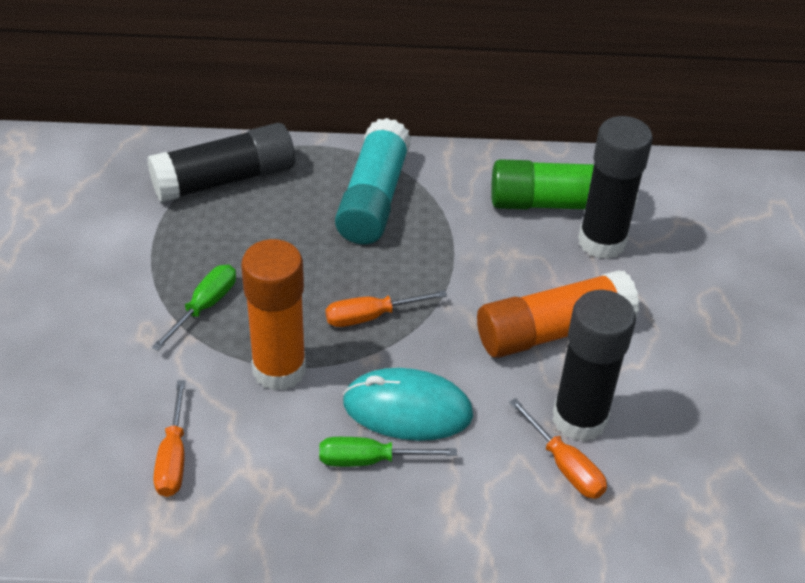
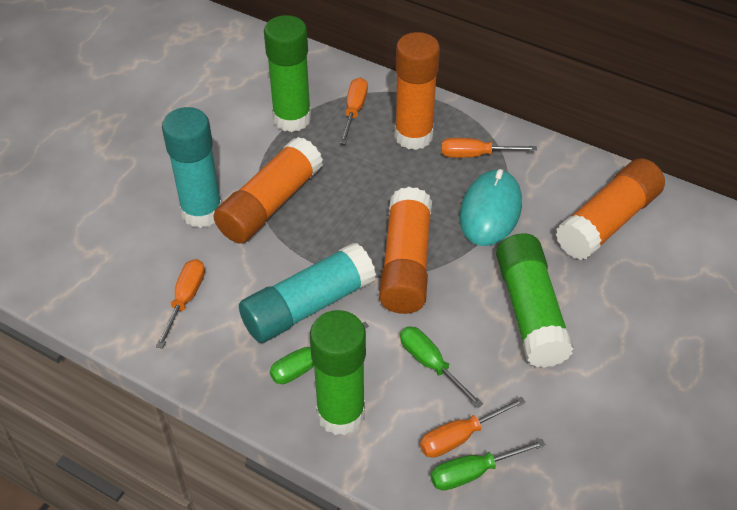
black glue stick: 3 -> 0
green glue stick: 1 -> 3
green screwdriver: 2 -> 3
orange glue stick: 2 -> 4
orange screwdriver: 3 -> 4
turquoise glue stick: 1 -> 2

